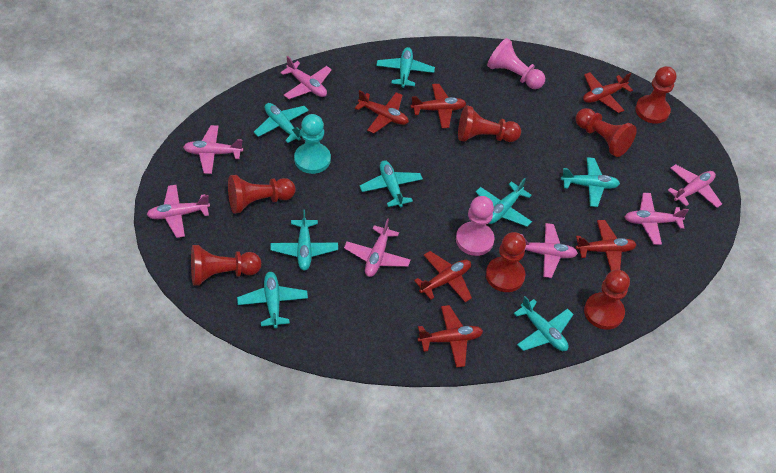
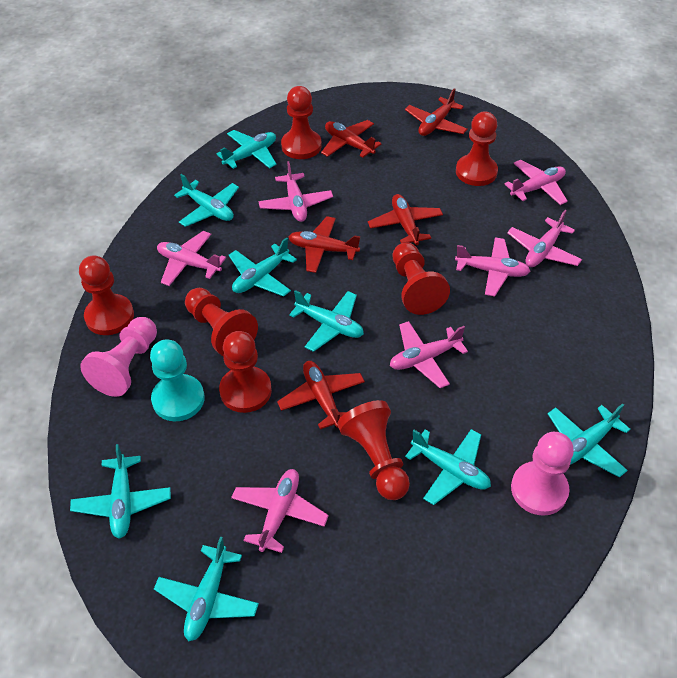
red plane: 6 -> 5

